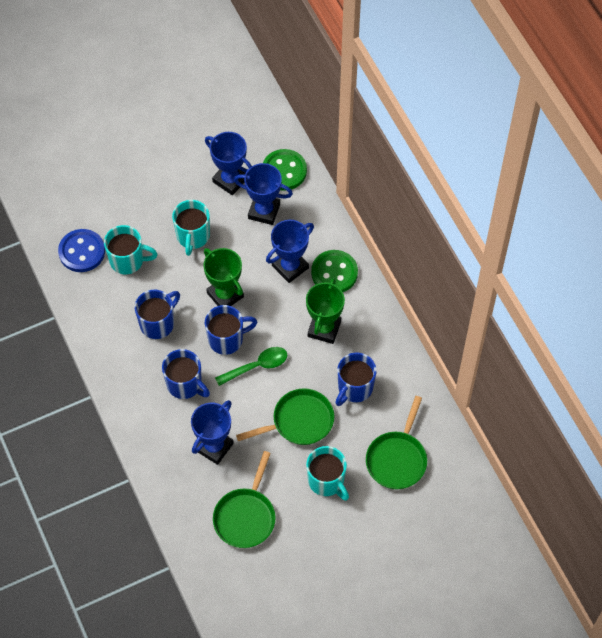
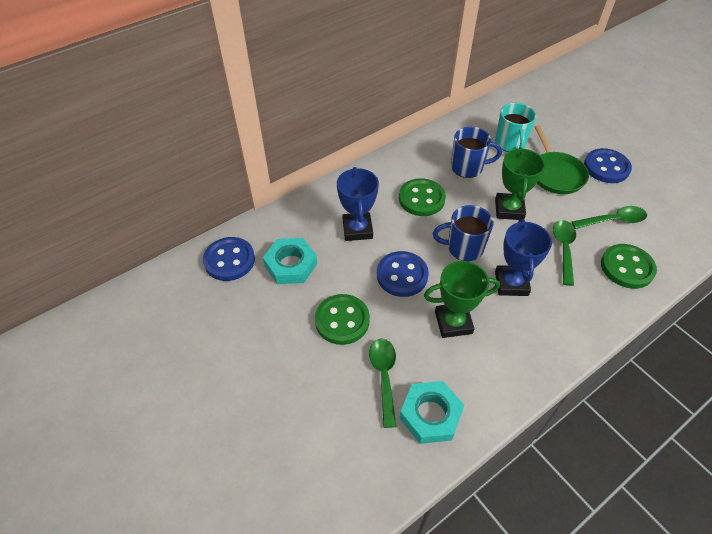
blue button: 1 -> 3
blue mug: 4 -> 2
blue trophy: 4 -> 2
green button: 2 -> 3
green pan: 3 -> 1
green spoon: 1 -> 3
turquoise mug: 3 -> 1
turquoise nut: 0 -> 2

